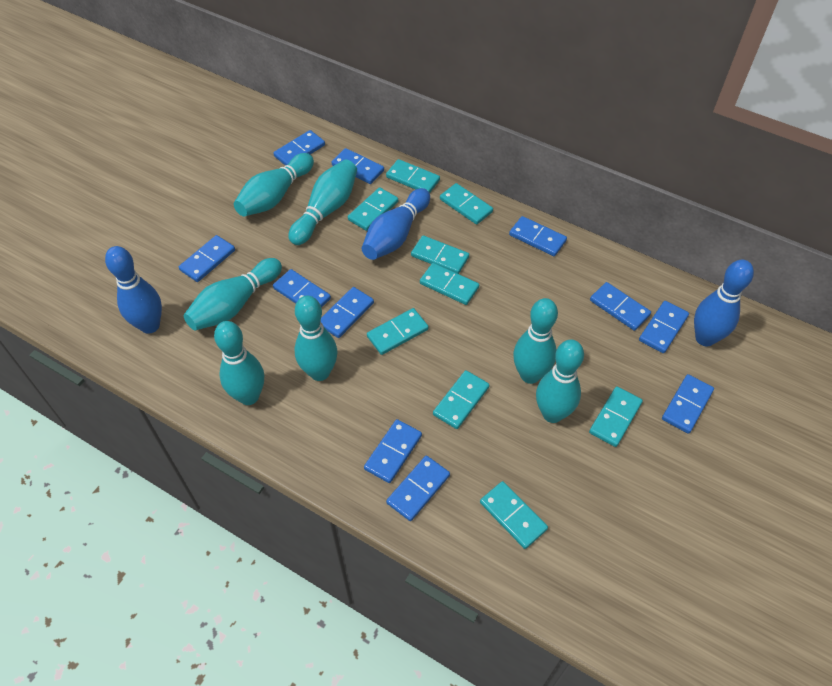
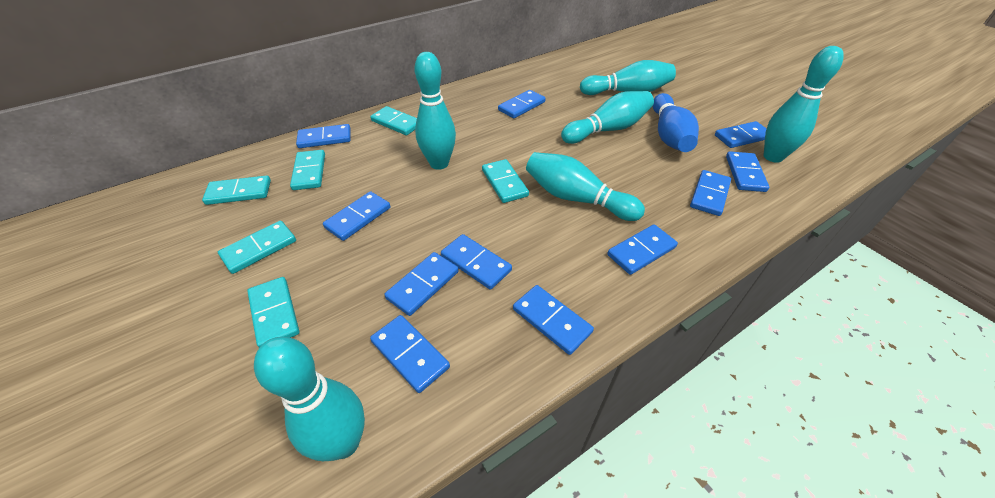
blue bowling pin: 3 -> 1
turquoise bowling pin: 7 -> 6
turquoise domino: 9 -> 6

